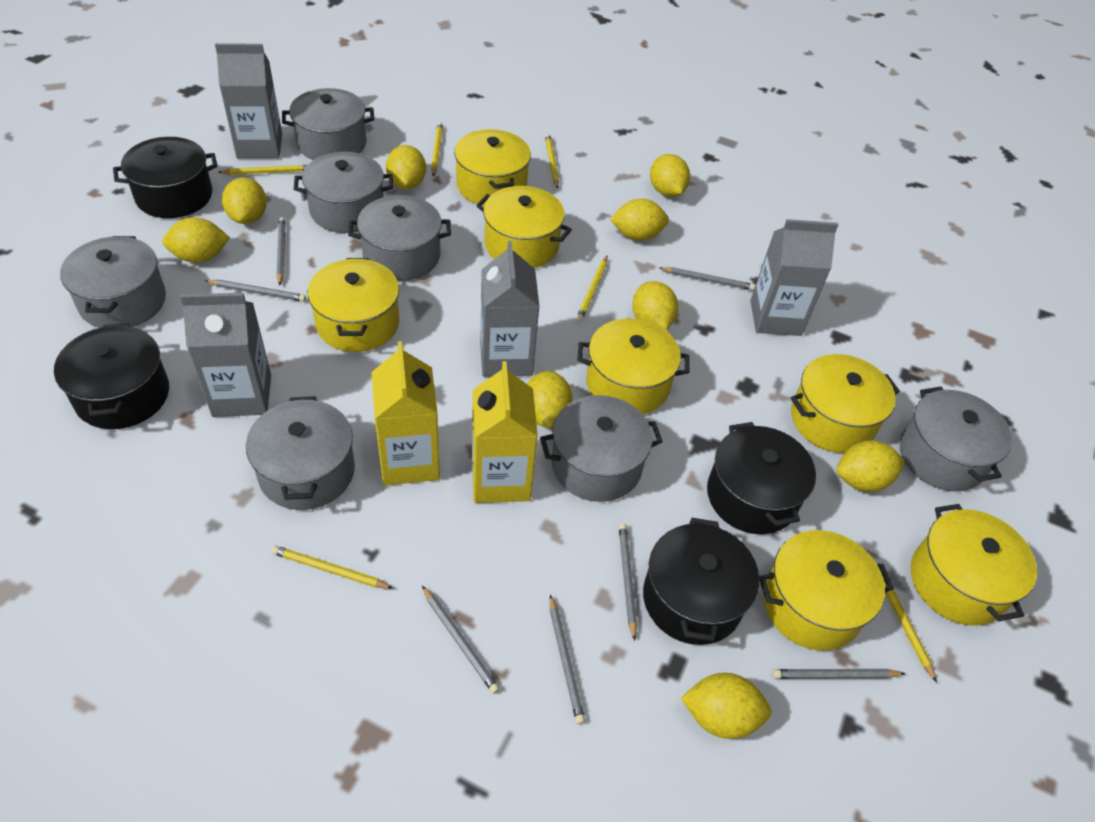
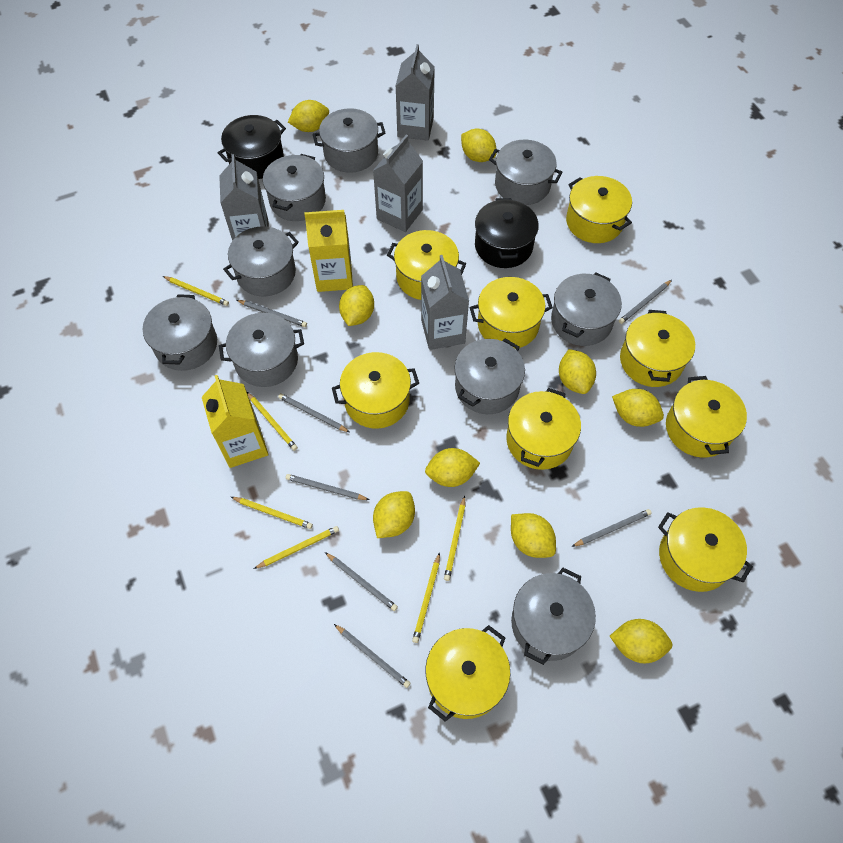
black pot: 4 -> 2
grey pot: 7 -> 9
yellow pot: 7 -> 9

